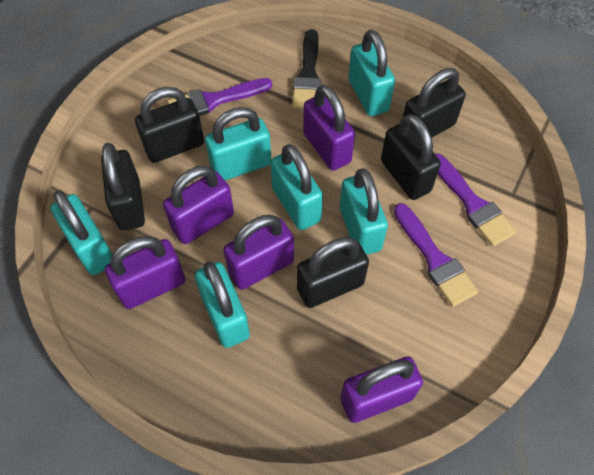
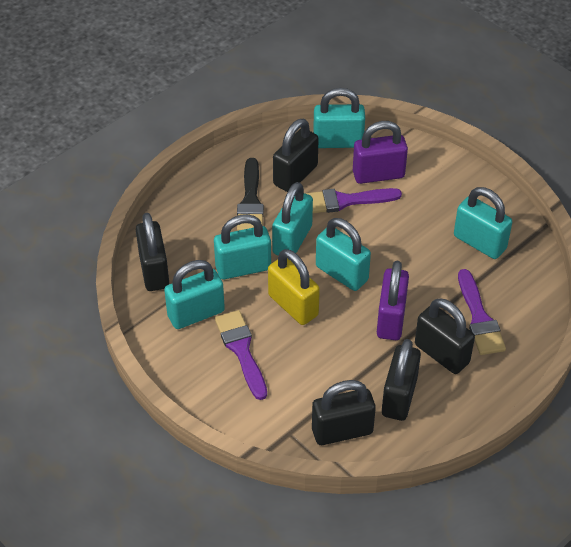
purple padlock: 5 -> 2
yellow padlock: 0 -> 1

